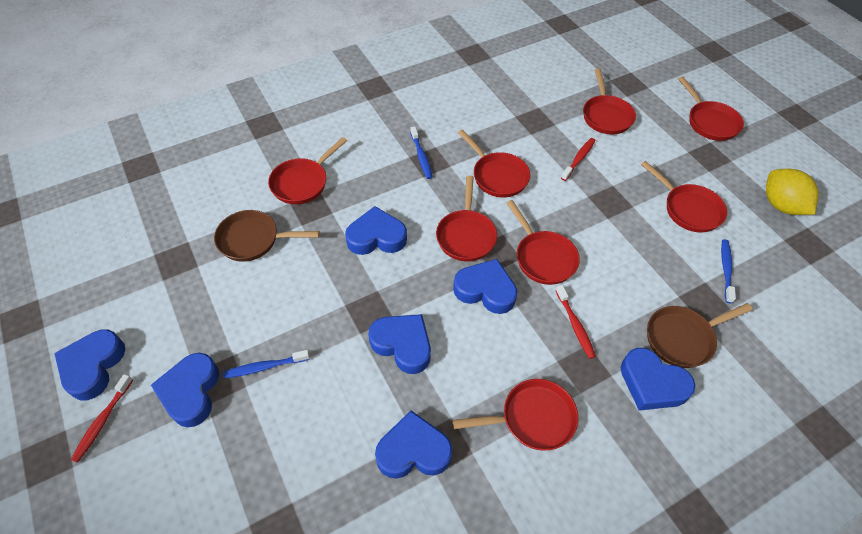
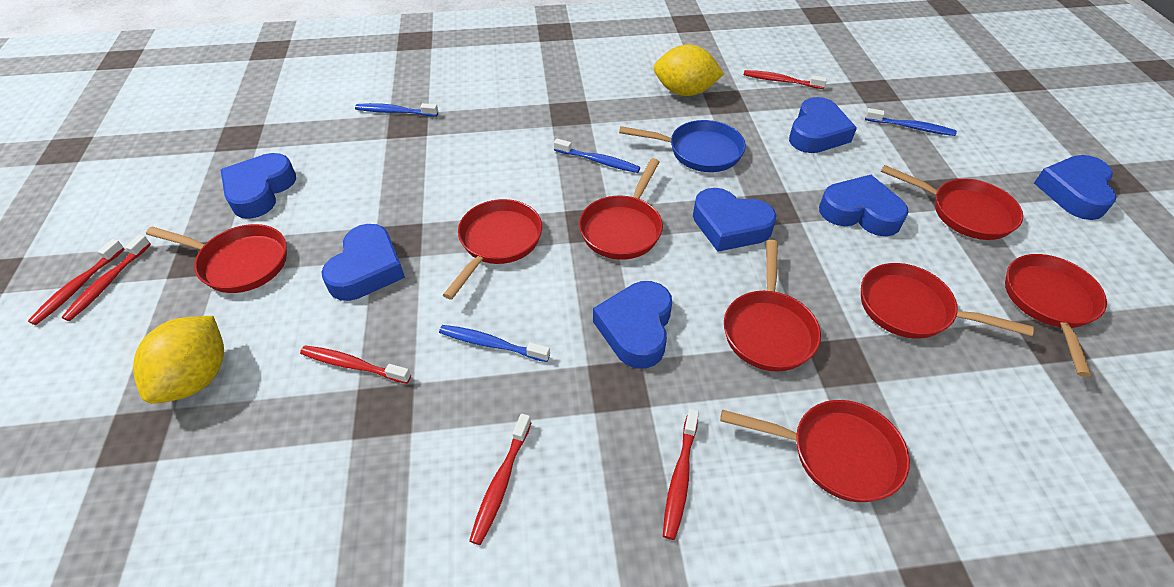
blue pan: 0 -> 1
blue toothbrush: 3 -> 4
brown pan: 2 -> 0
red toothbrush: 3 -> 6
yellow lemon: 1 -> 2

